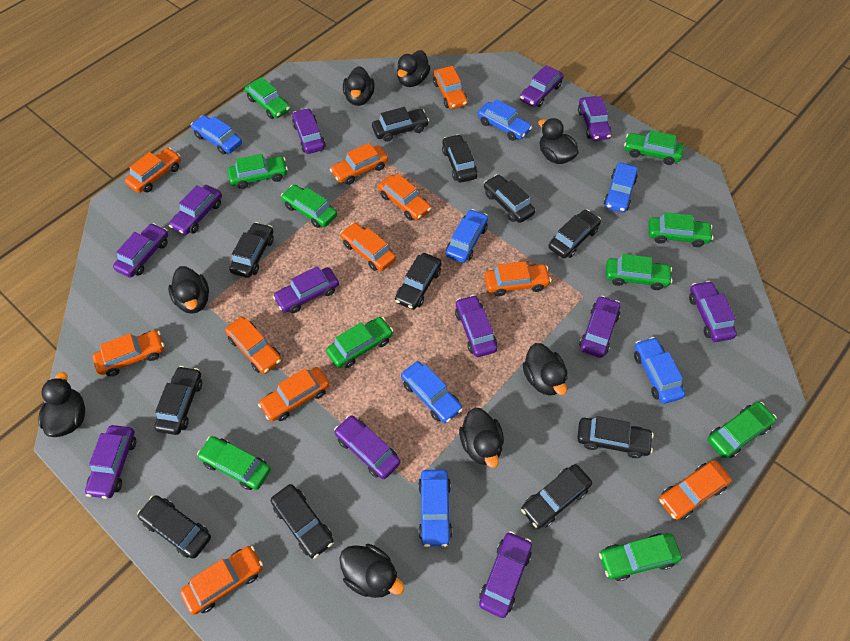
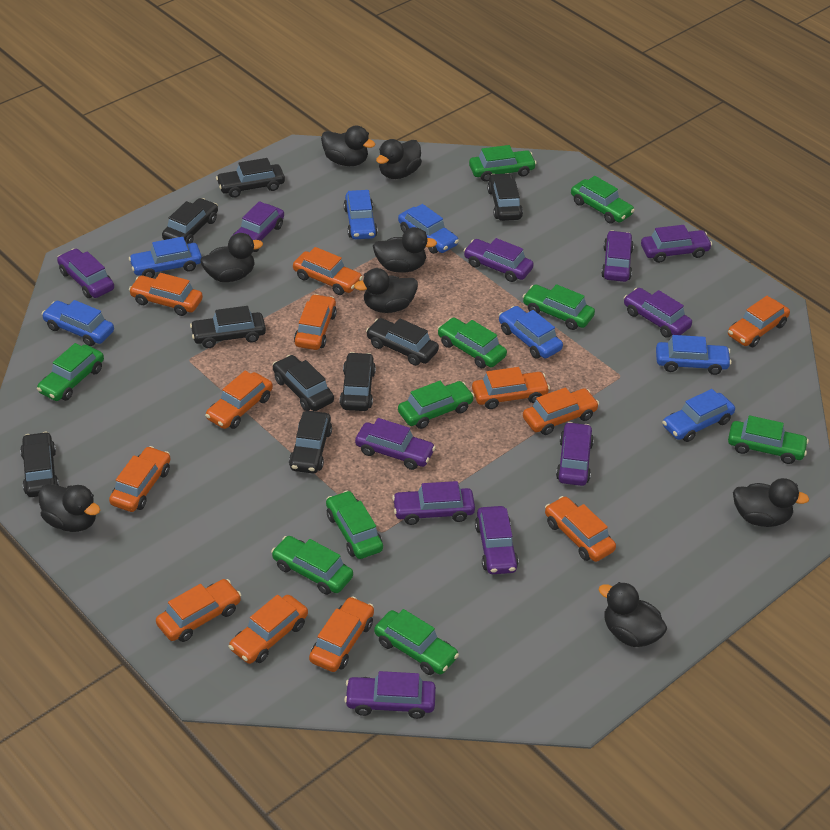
black car: 11 -> 9
orange car: 11 -> 12
purple car: 12 -> 11

